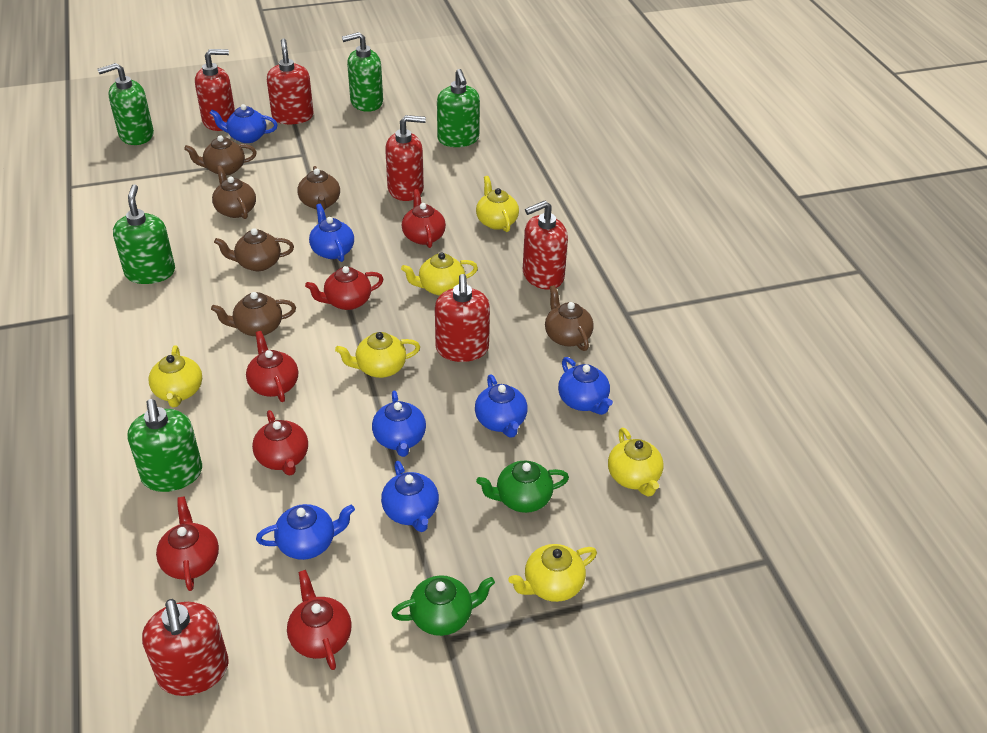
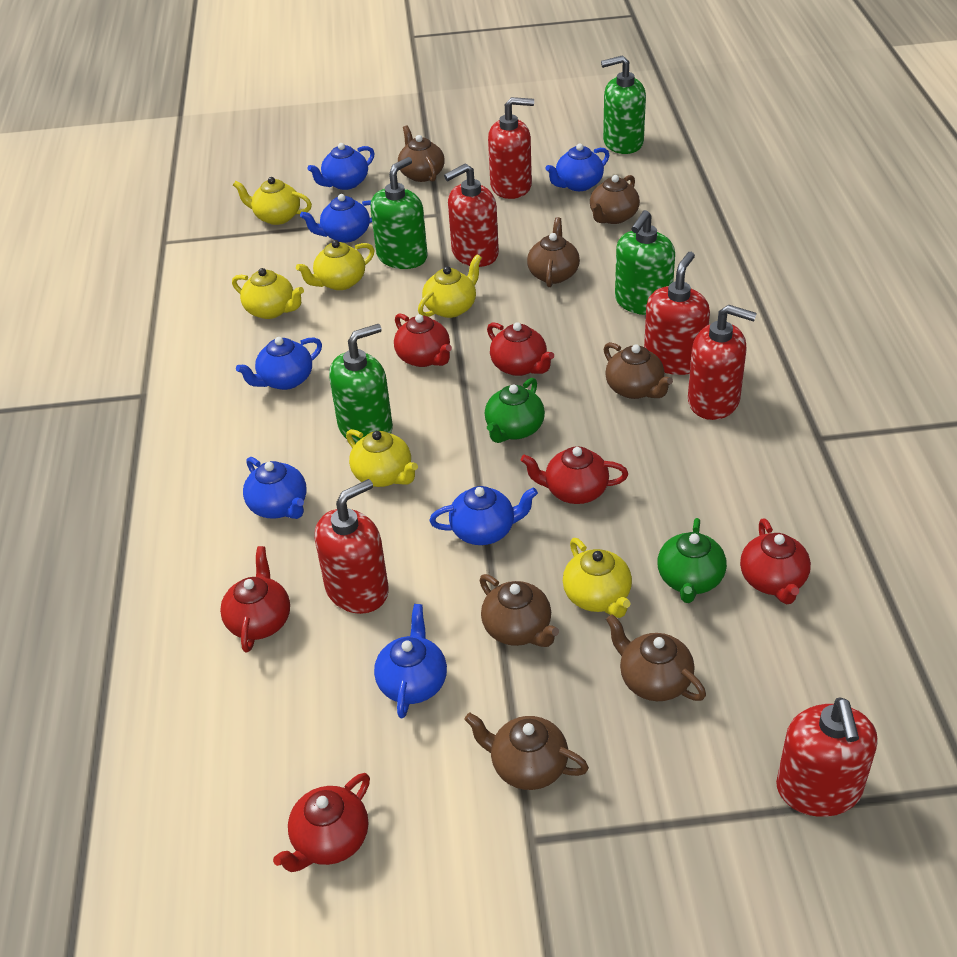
brown teapot: 6 -> 7
green soap dispenser: 5 -> 4

